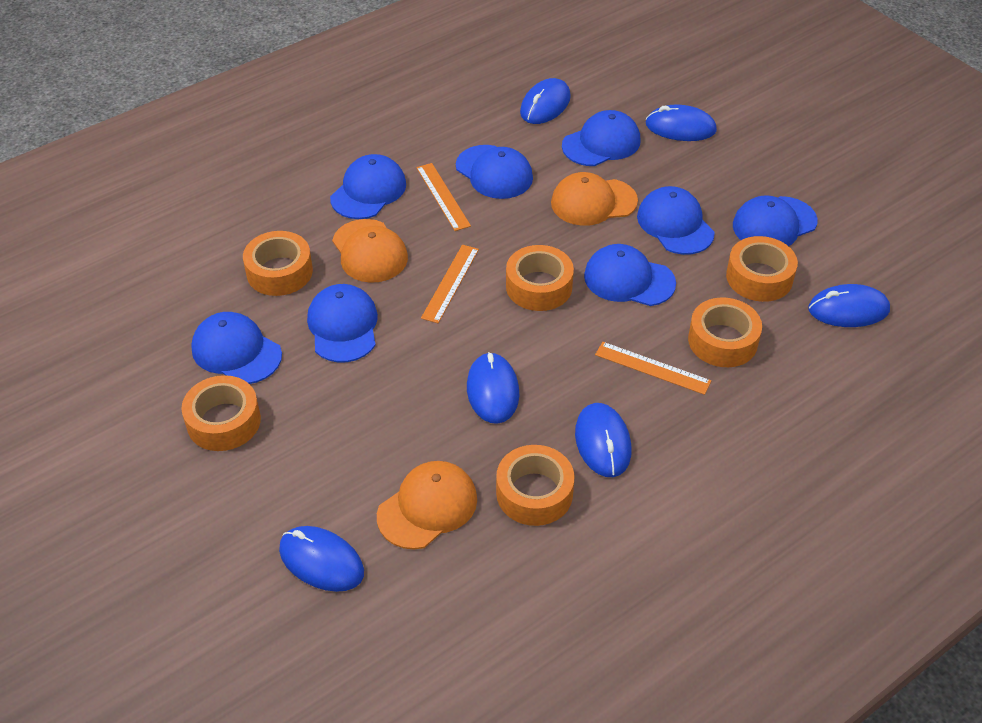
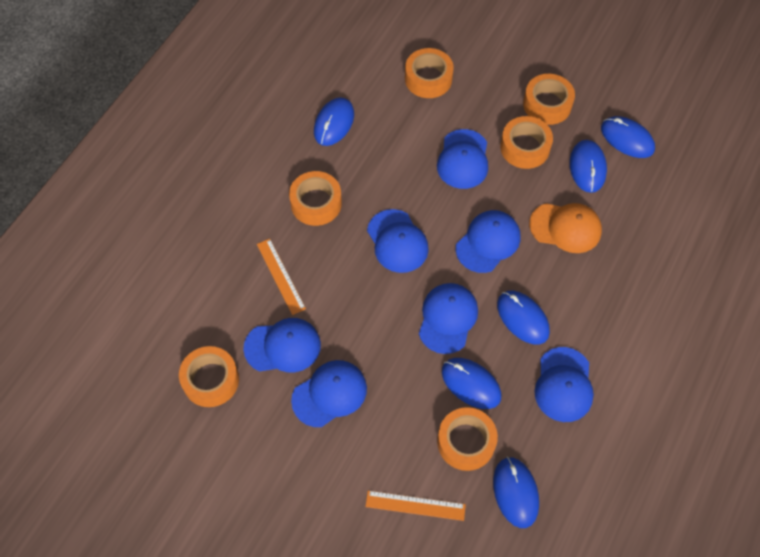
blue cap: 8 -> 7
orange cap: 3 -> 1
orange ruler: 3 -> 2

